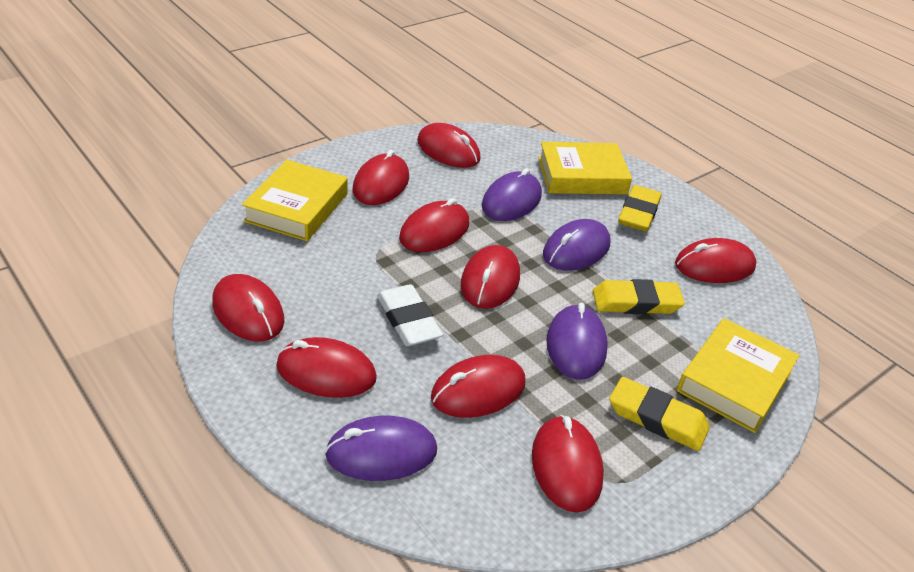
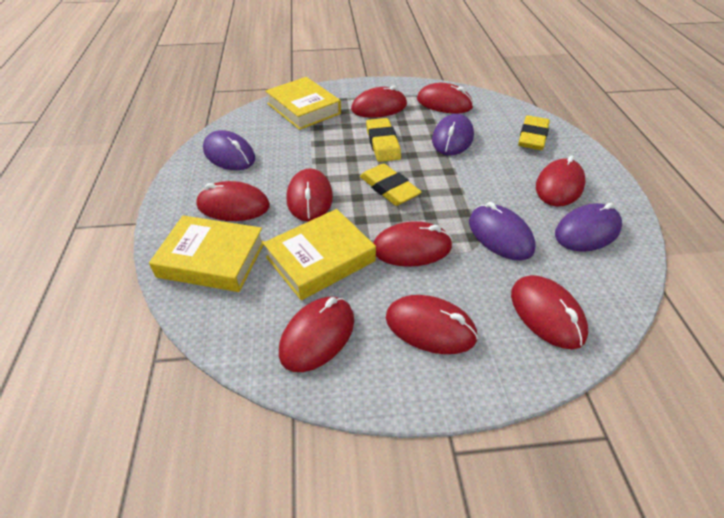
white eraser: 1 -> 0

